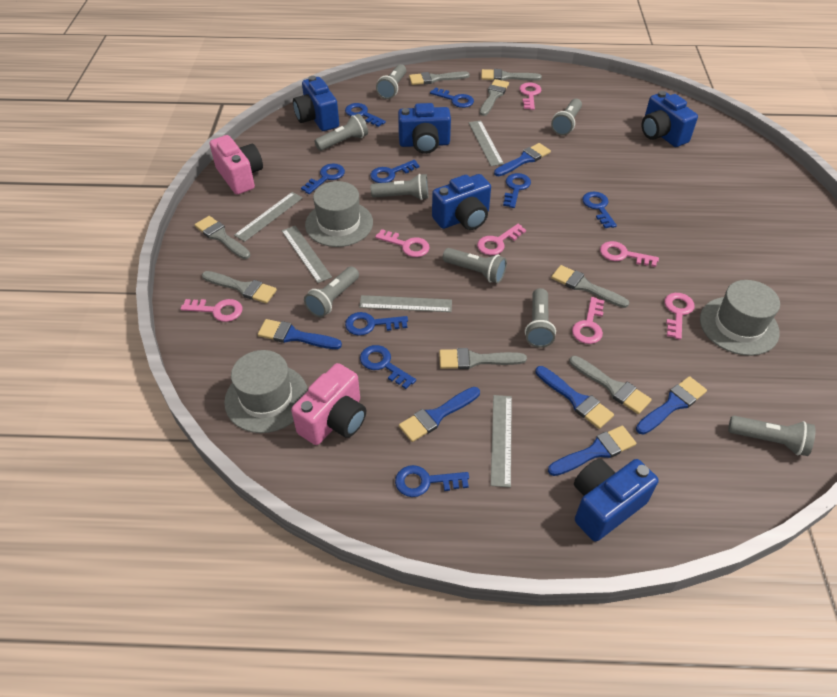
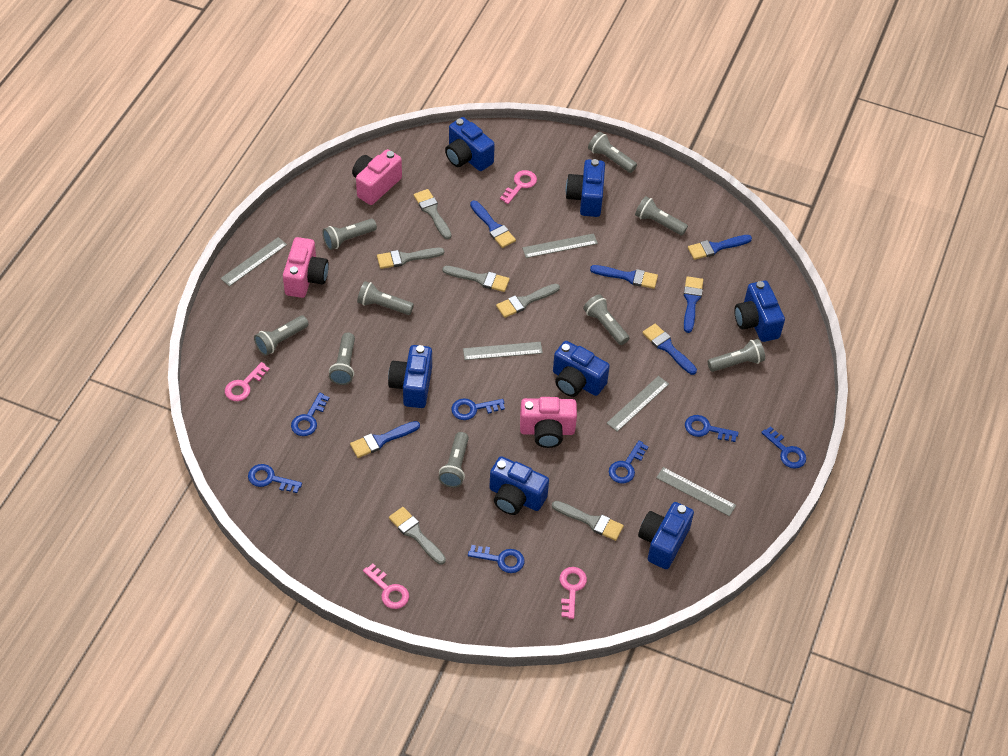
blue camera: 5 -> 7
blue key: 9 -> 7
grey brush: 8 -> 6
grey flashlight: 8 -> 9
grey hat: 3 -> 0
pink camera: 2 -> 3
pink key: 7 -> 4

